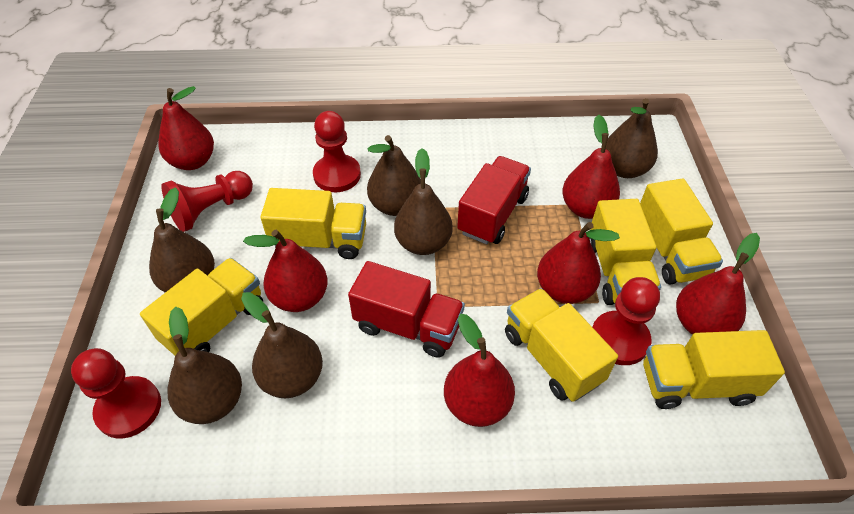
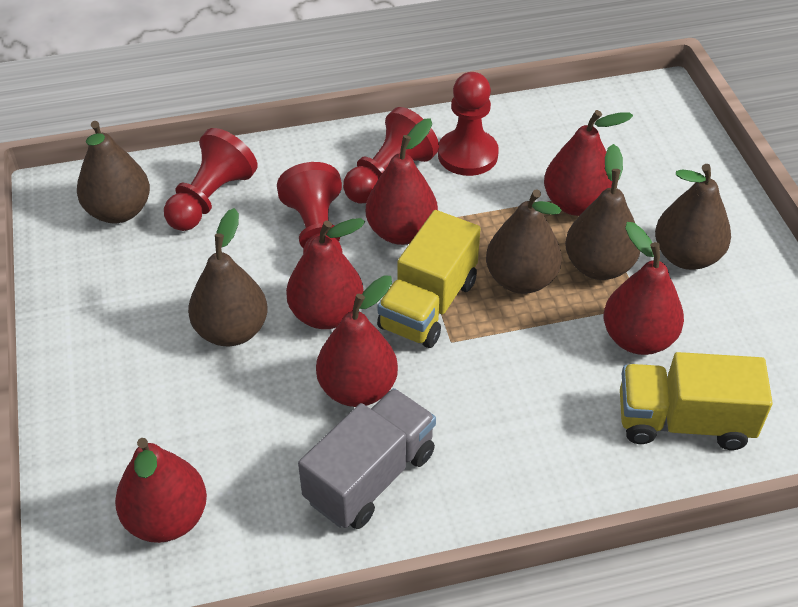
brown pear: 6 -> 5
grey truck: 0 -> 1
red truck: 2 -> 0
yellow truck: 6 -> 2

